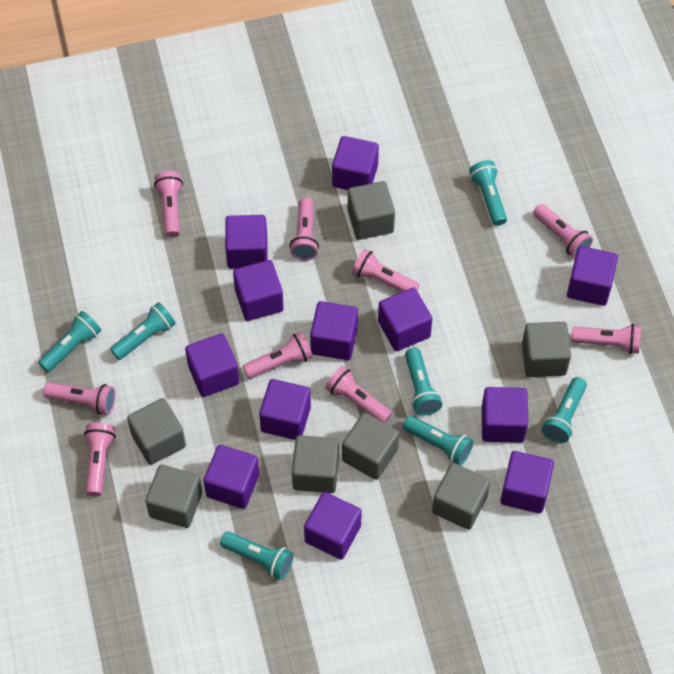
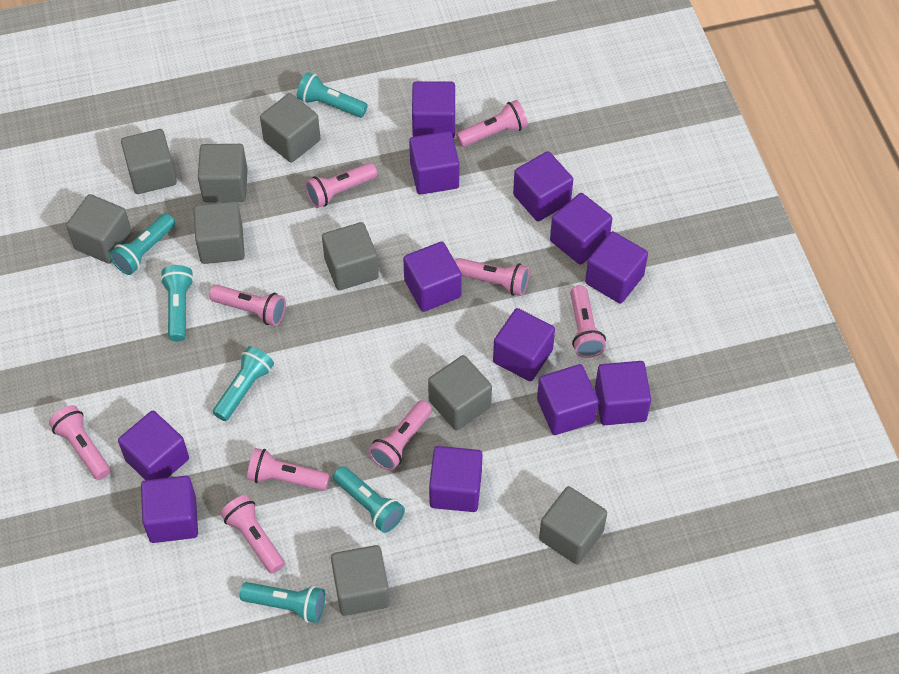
grey cube: 7 -> 9
turquoise flashlight: 7 -> 6

